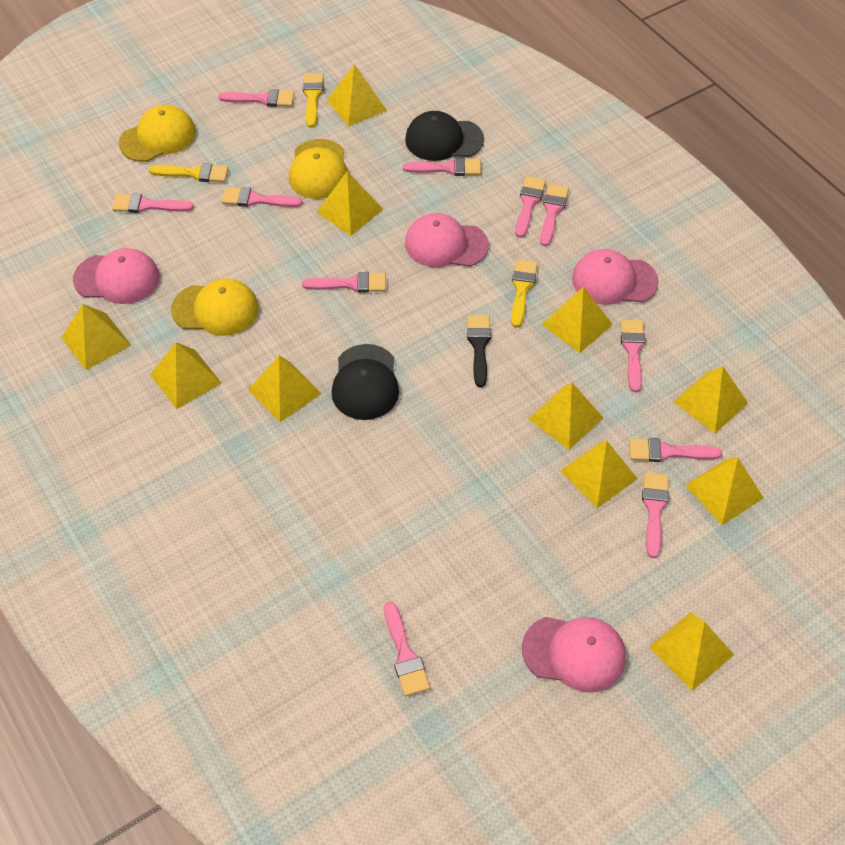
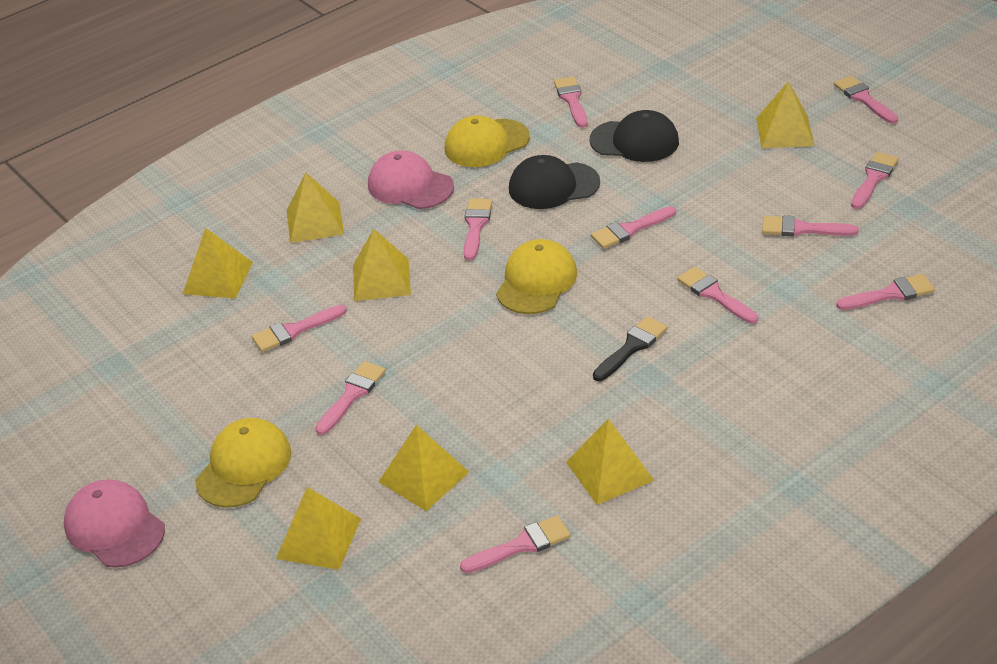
pink cap: 4 -> 2
yellow brush: 3 -> 0
yellow pyramid: 11 -> 7

